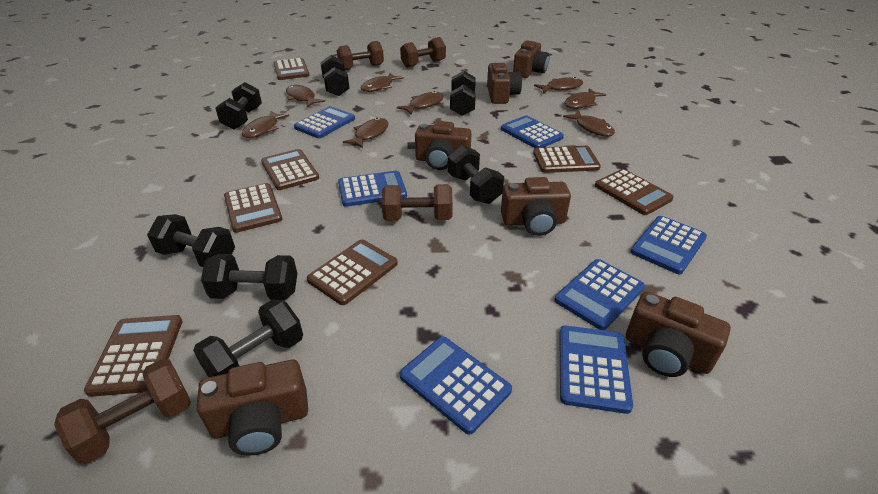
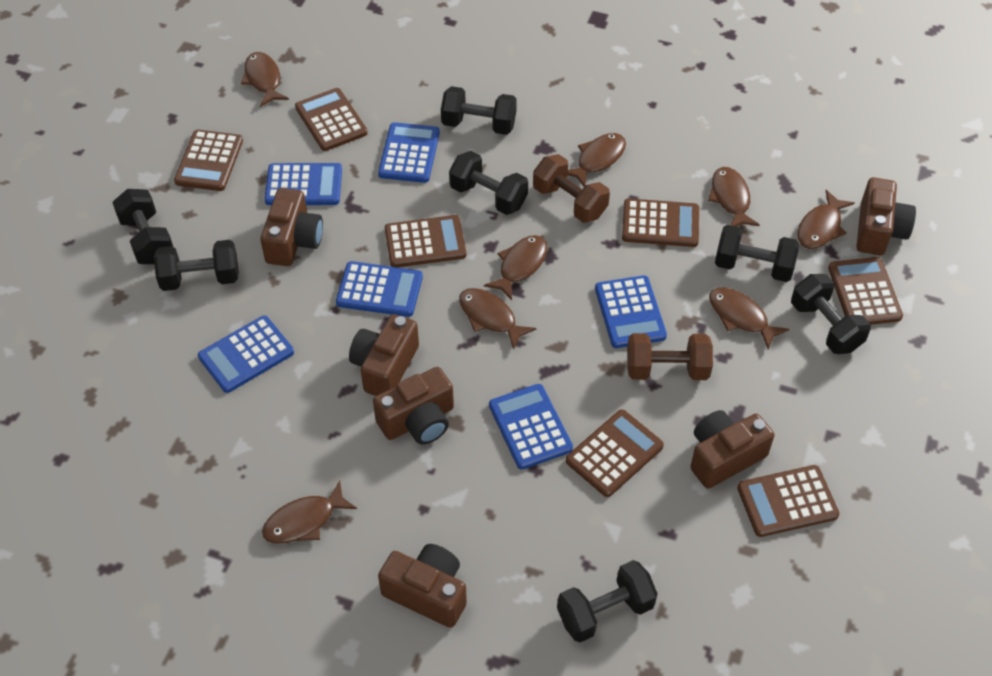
blue calculator: 7 -> 6
brown dumbbell: 4 -> 2

